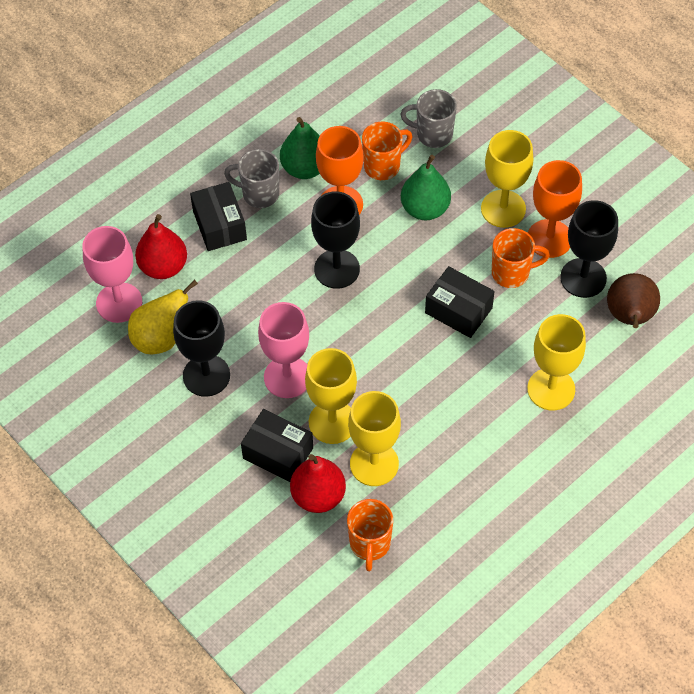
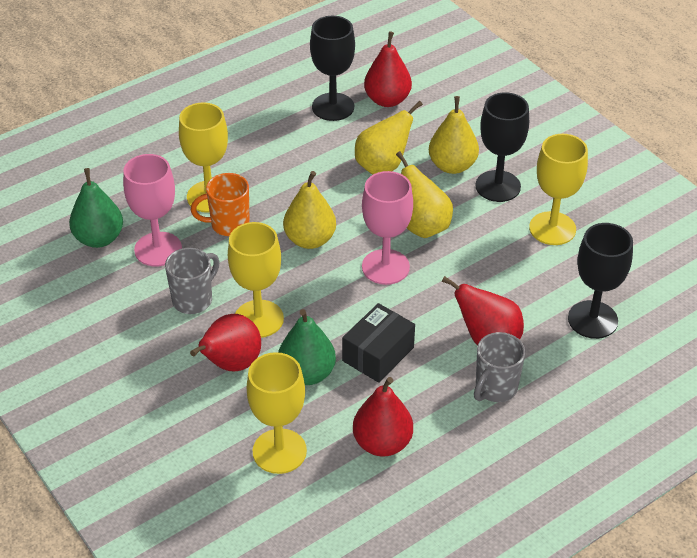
black box: 3 -> 1
brown pear: 1 -> 0
orange goblet: 2 -> 0
orange mug: 3 -> 1
red pear: 2 -> 4
yellow pear: 1 -> 4

